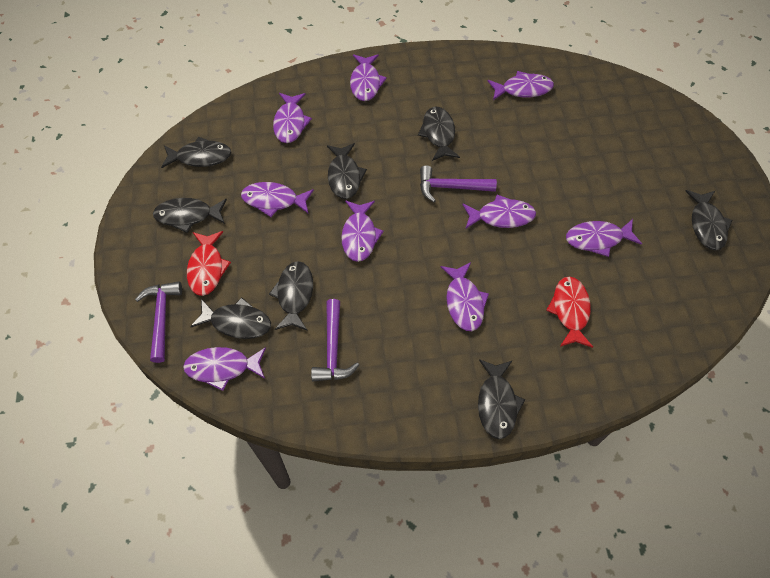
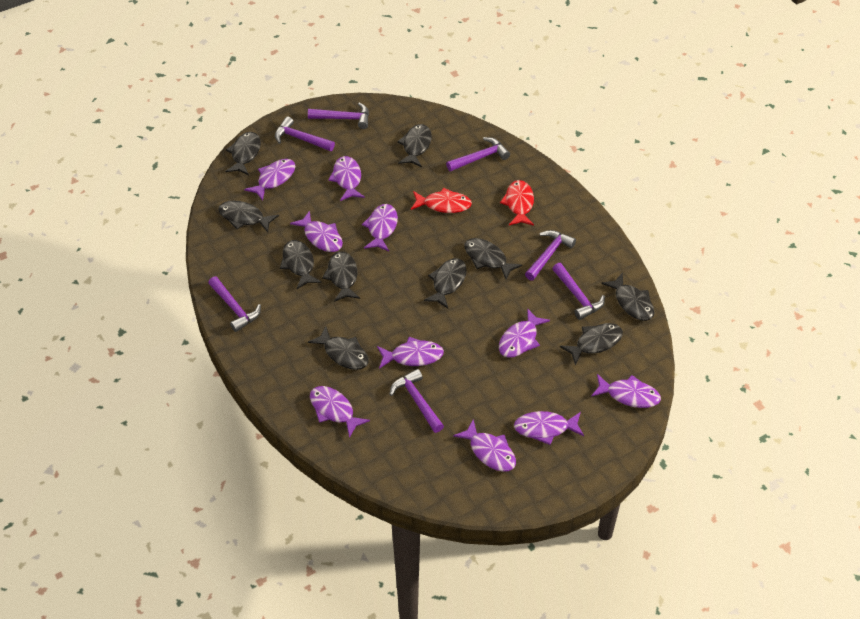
black fish: 8 -> 10
purple fish: 9 -> 10
purple hammer: 3 -> 7

